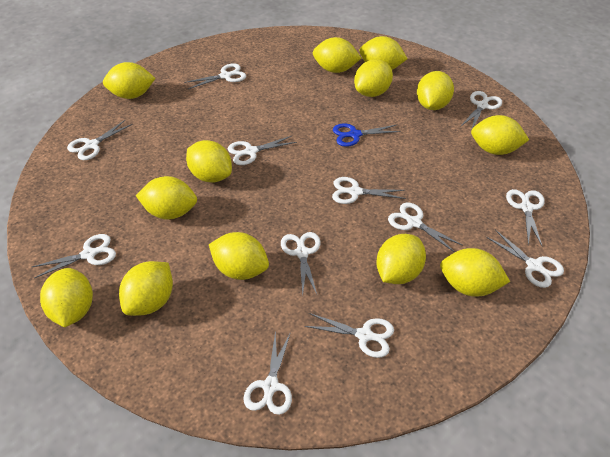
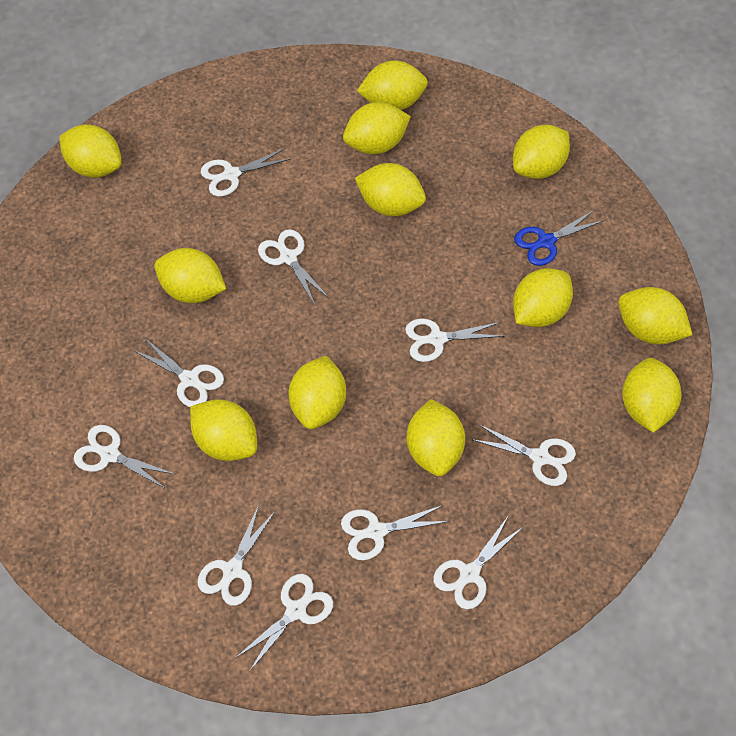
white scissors: 12 -> 10
yellow lemon: 13 -> 12

